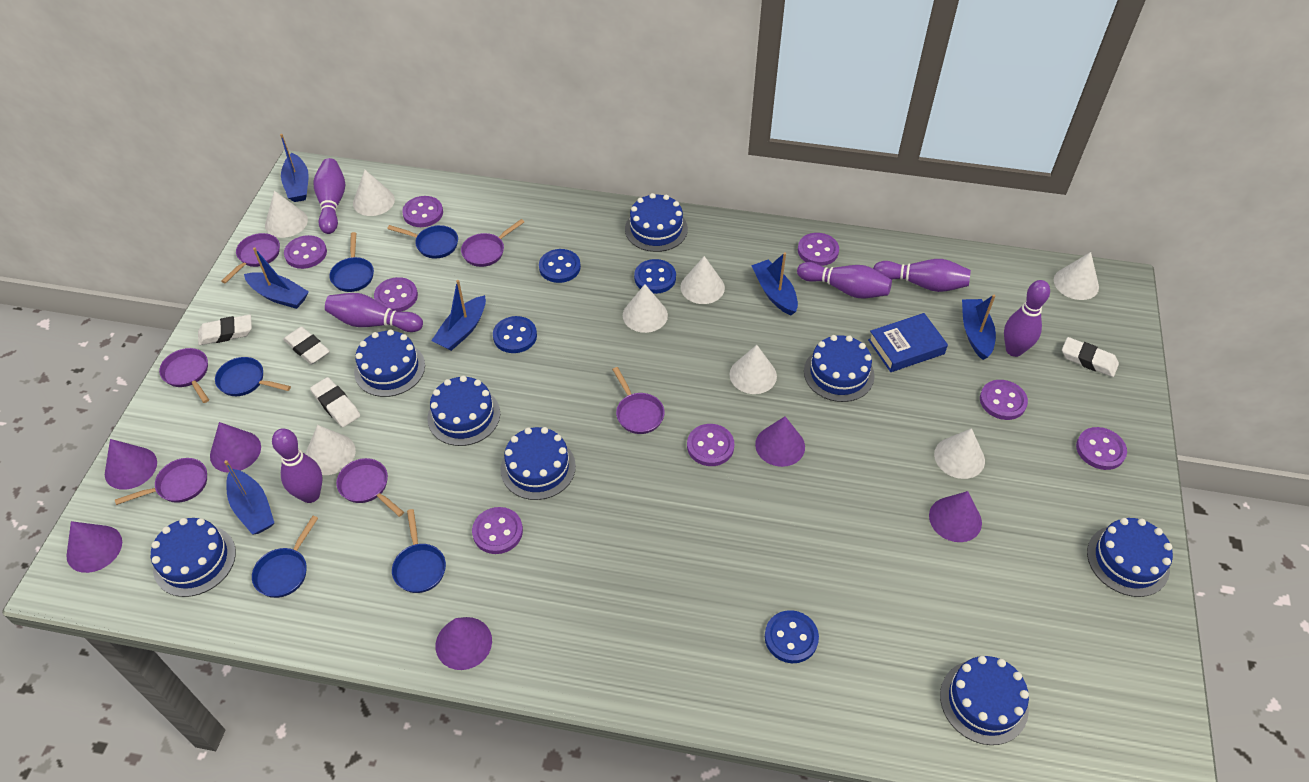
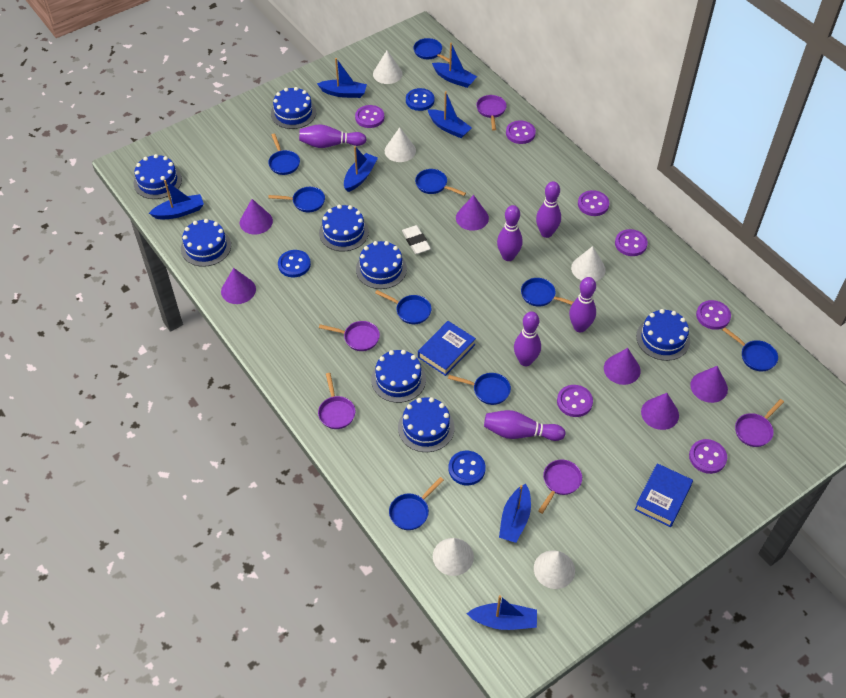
blue boat: 6 -> 7
blue book: 1 -> 2
blue button: 4 -> 3
blue pan: 5 -> 9
purple button: 8 -> 7
purple pan: 6 -> 5
white cone: 8 -> 5
white eraser: 4 -> 1

